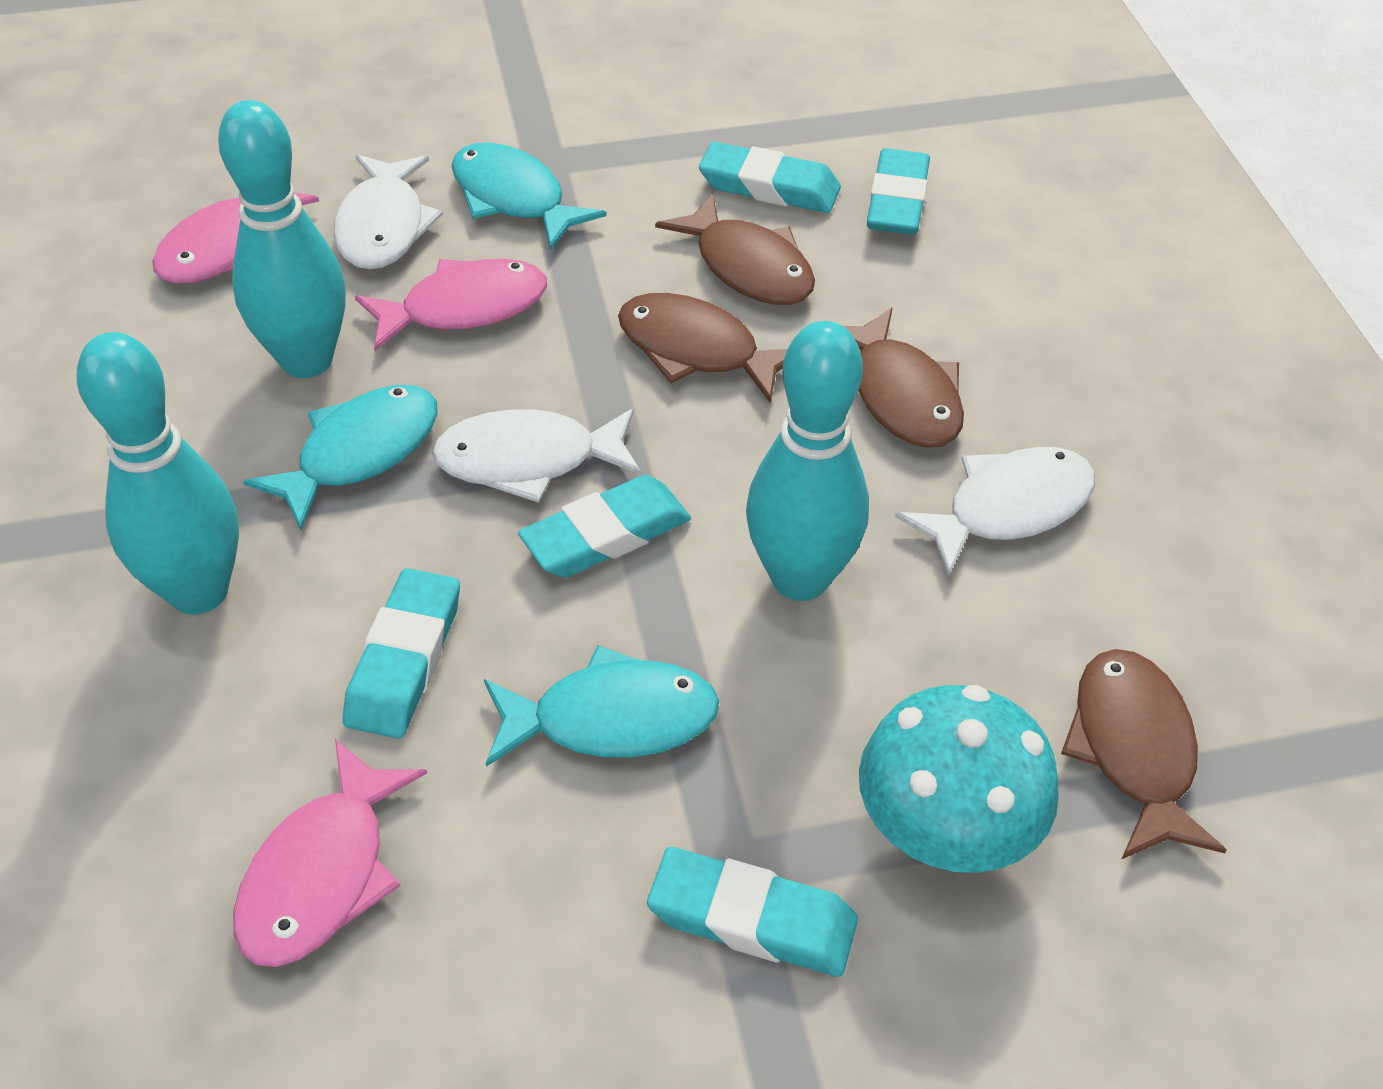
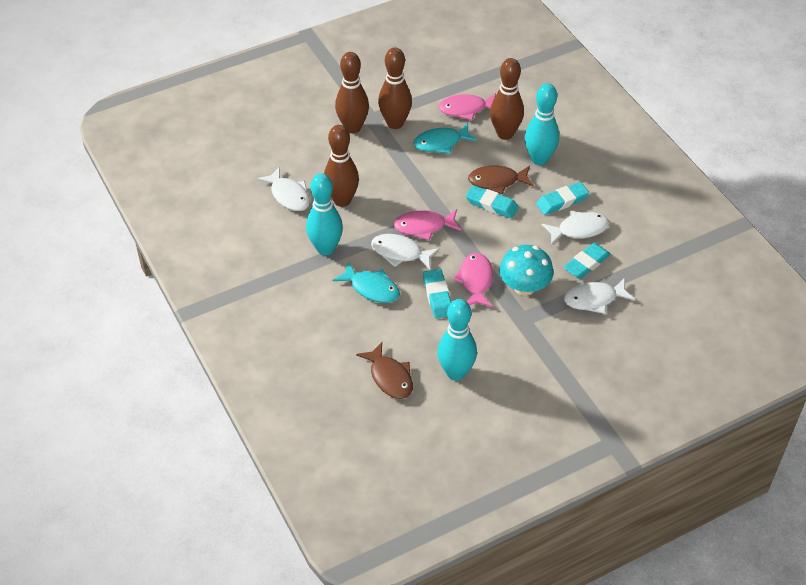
brown bowling pin: 0 -> 4
brown fish: 4 -> 2
turquoise eraser: 5 -> 4
turquoise fish: 3 -> 2
white fish: 3 -> 4

